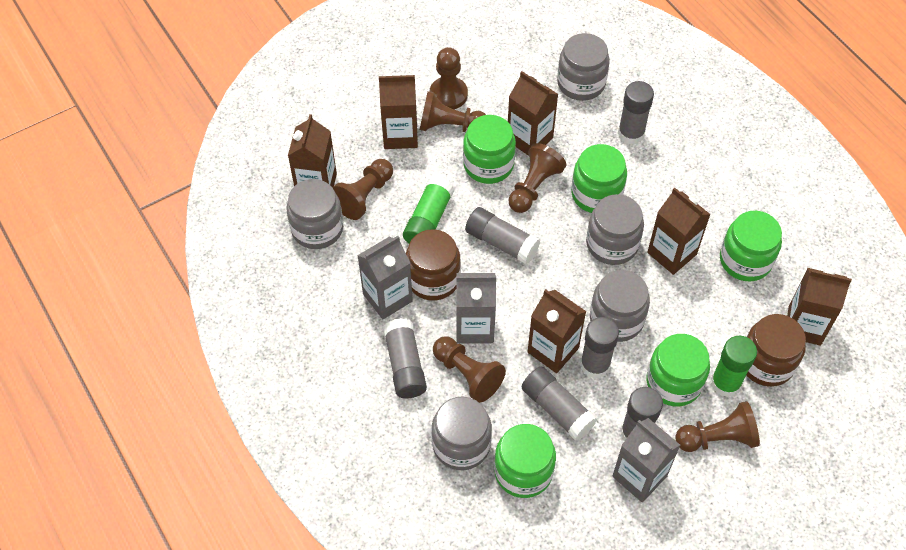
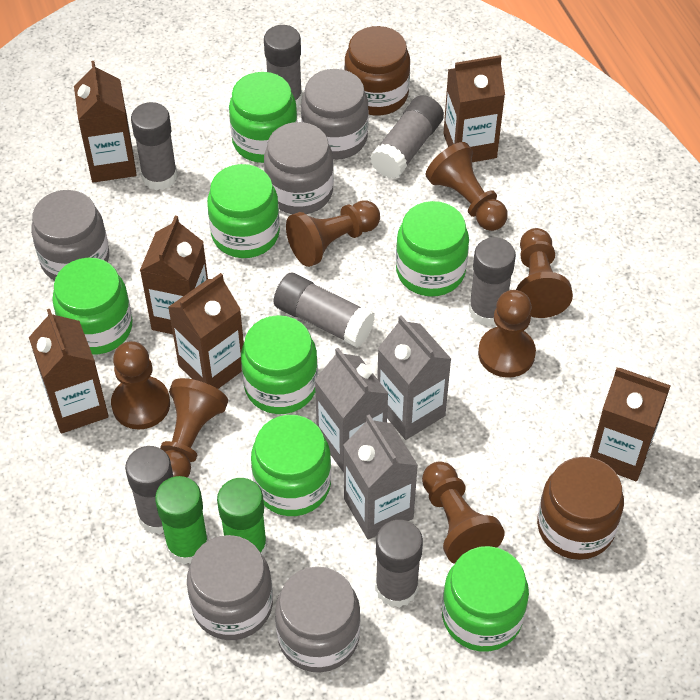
brown pawn: 6 -> 7
green jar: 5 -> 7
grey glue stick: 6 -> 7

